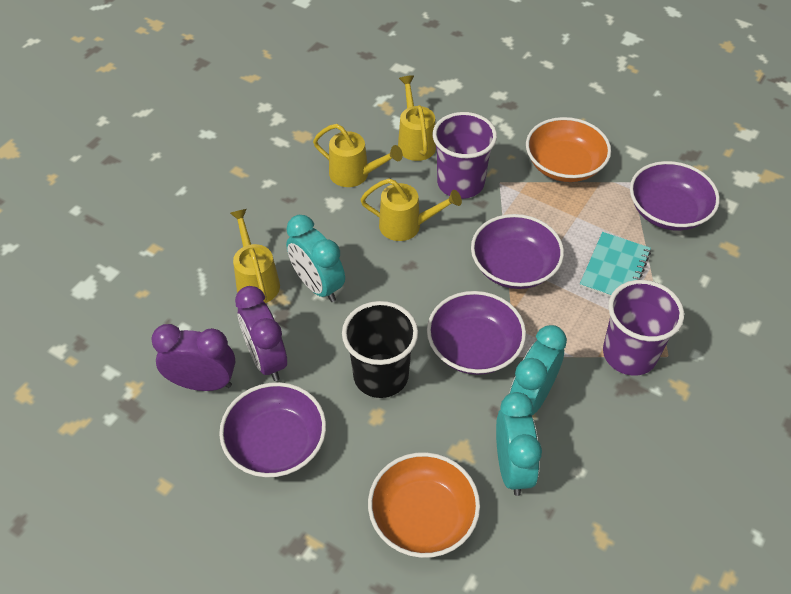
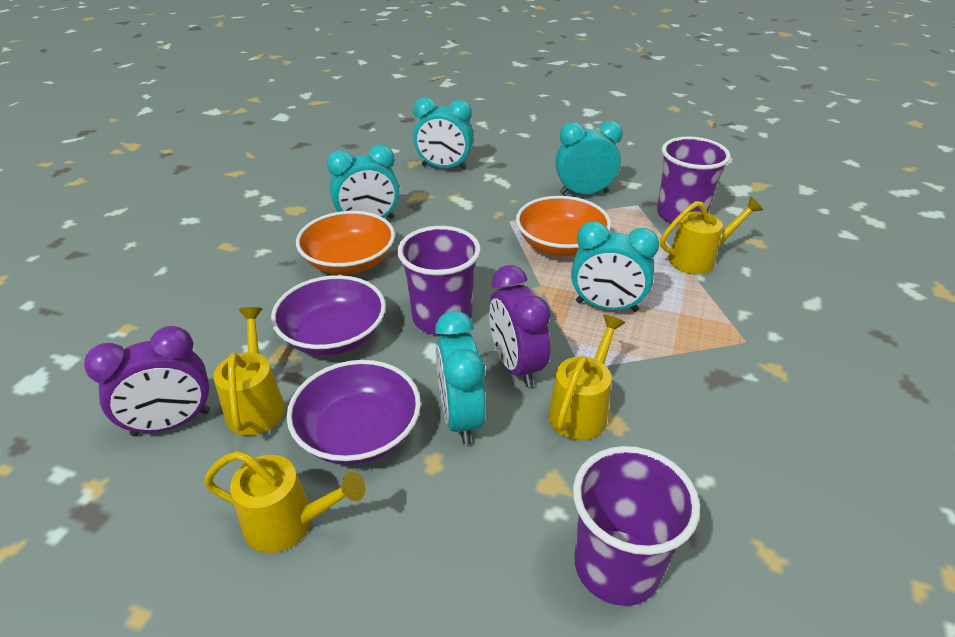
black cup: 1 -> 0
purple bowl: 4 -> 2
purple cup: 2 -> 3
turquoise clock: 3 -> 5
turquoise notebook: 1 -> 0

